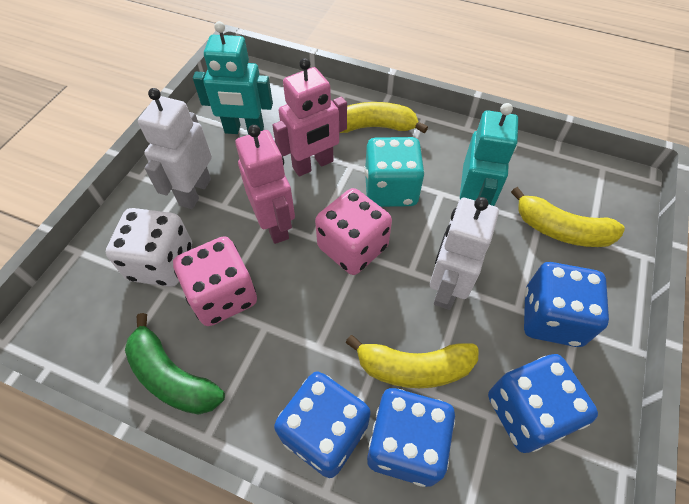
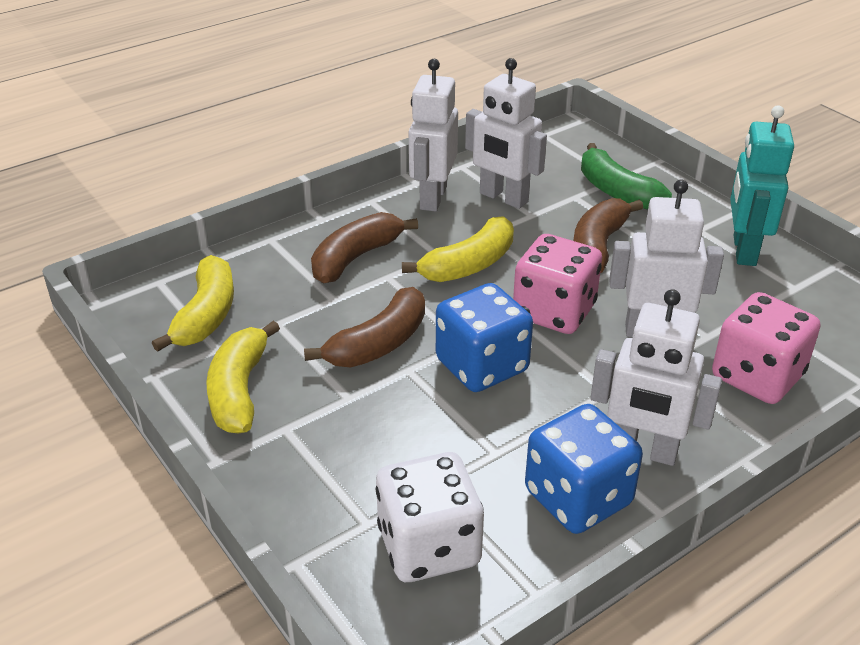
blue dice: 4 -> 2
brown banana: 0 -> 3
pink robot: 2 -> 0
turquoise dice: 1 -> 0
turquoise robot: 2 -> 1
white robot: 2 -> 4

